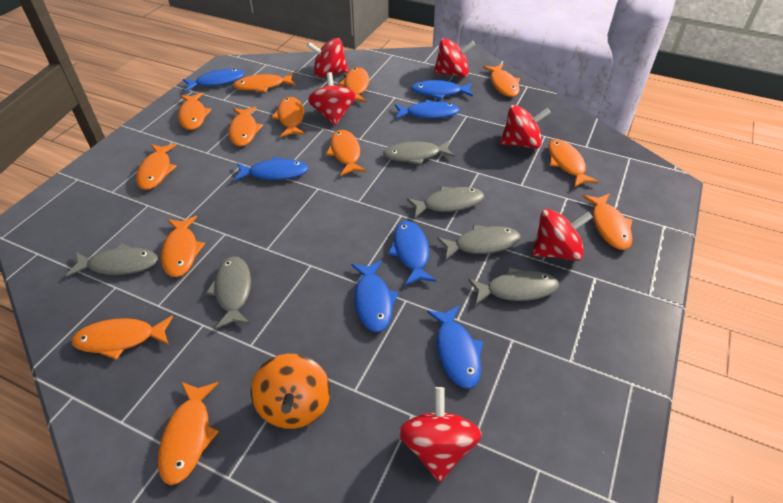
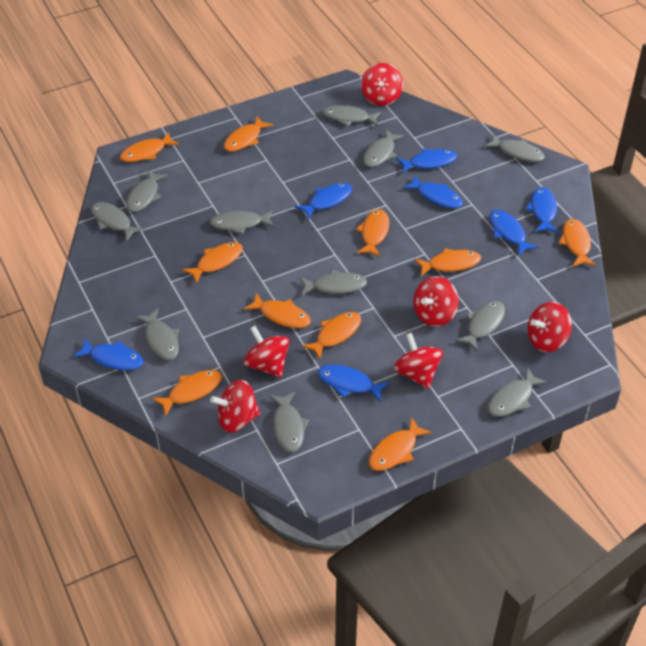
grey fish: 6 -> 11
orange fish: 13 -> 10
orange spinning top: 1 -> 0

